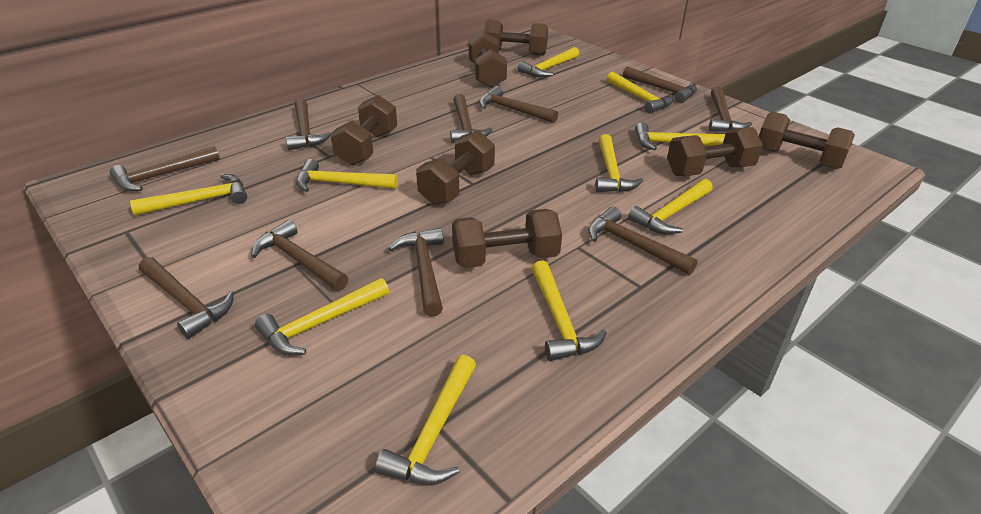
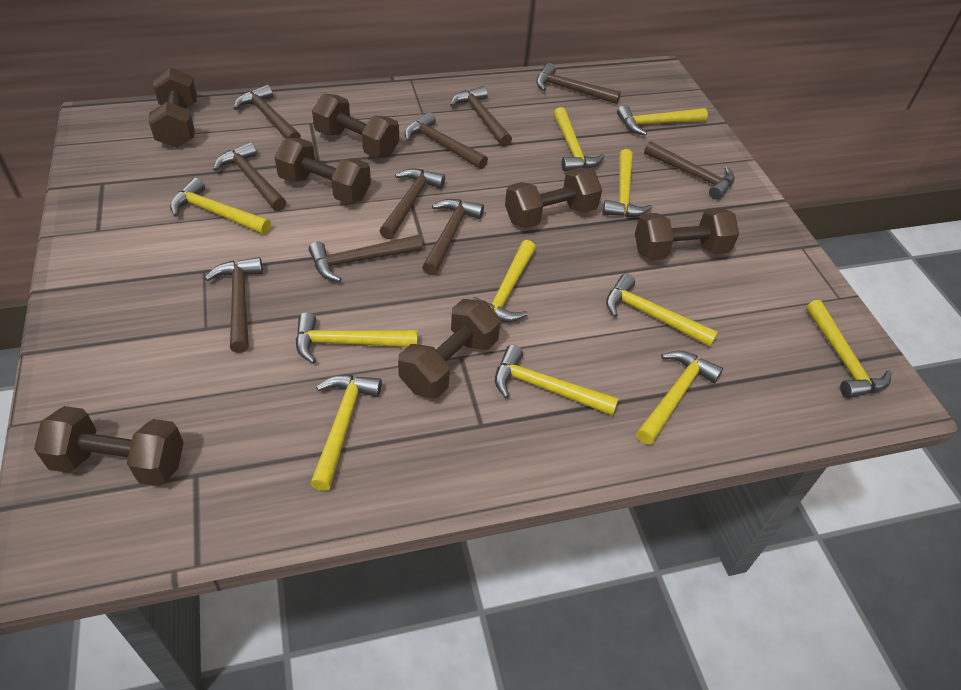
yellow hammer: 10 -> 11

